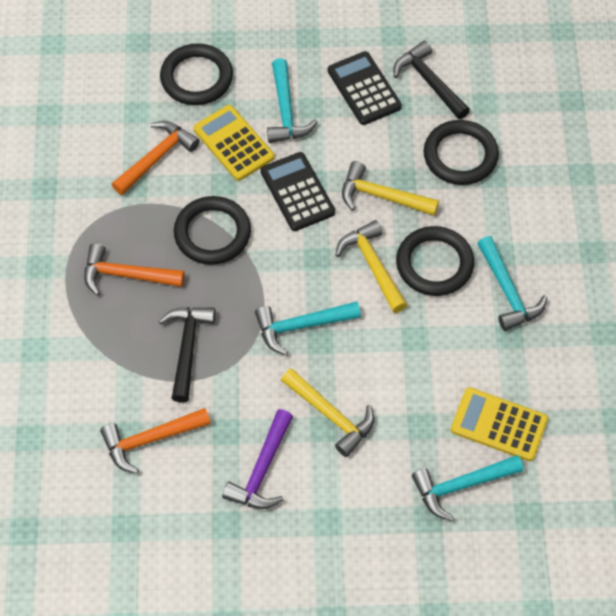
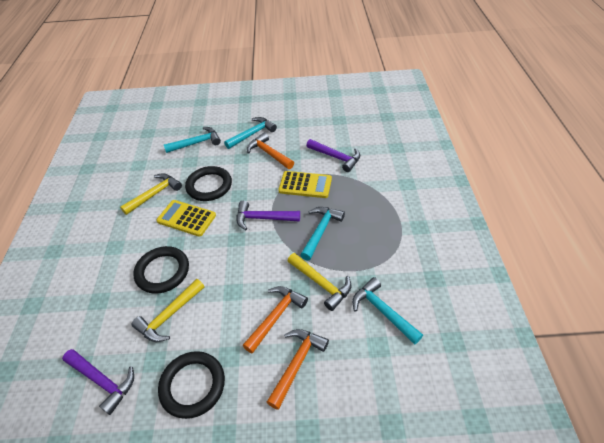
black calculator: 2 -> 0
black hammer: 2 -> 0
black ring: 4 -> 3
purple hammer: 1 -> 3

